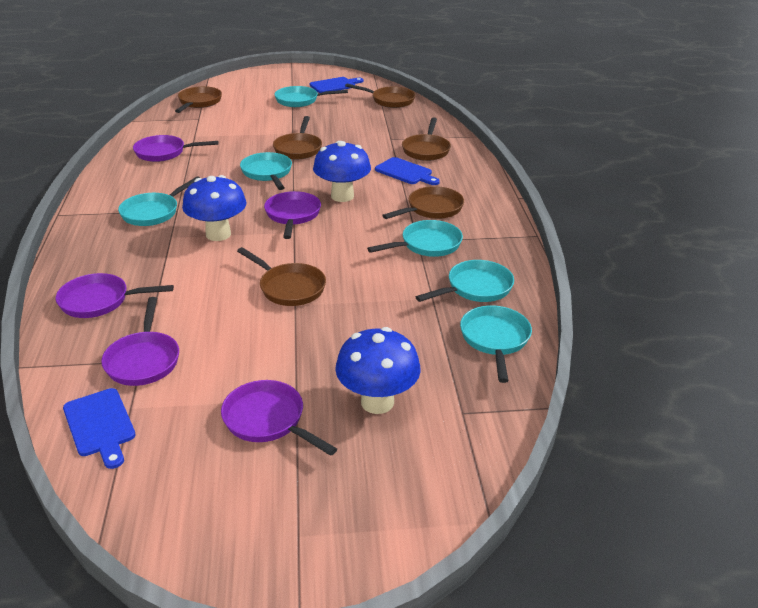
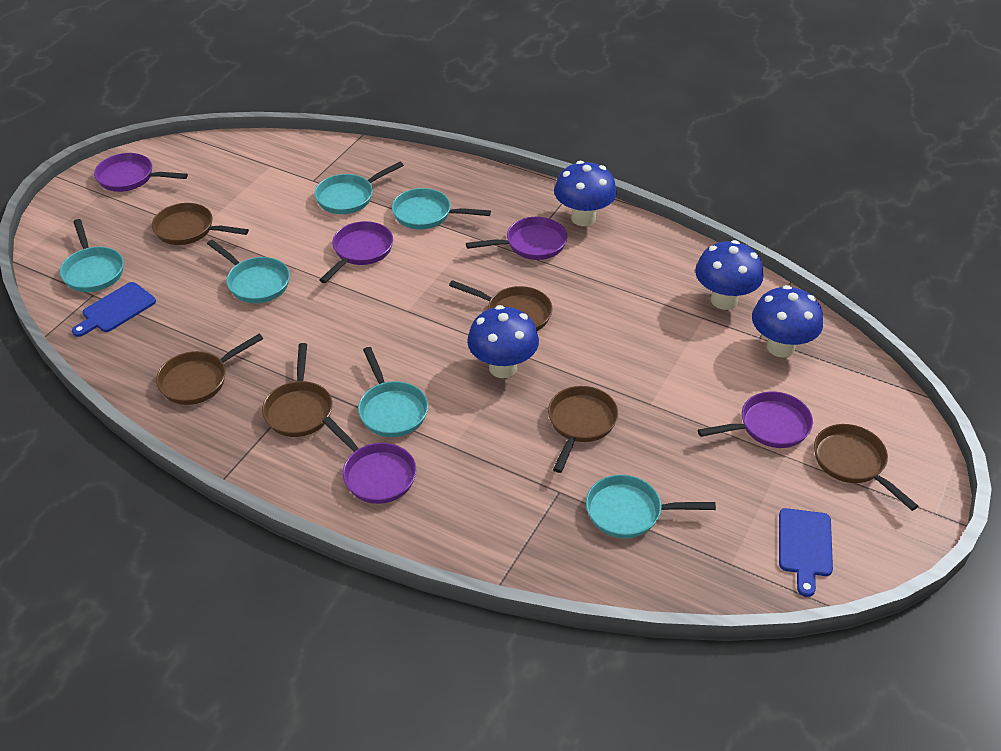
blue cutting board: 3 -> 2
blue mushroom: 3 -> 4

